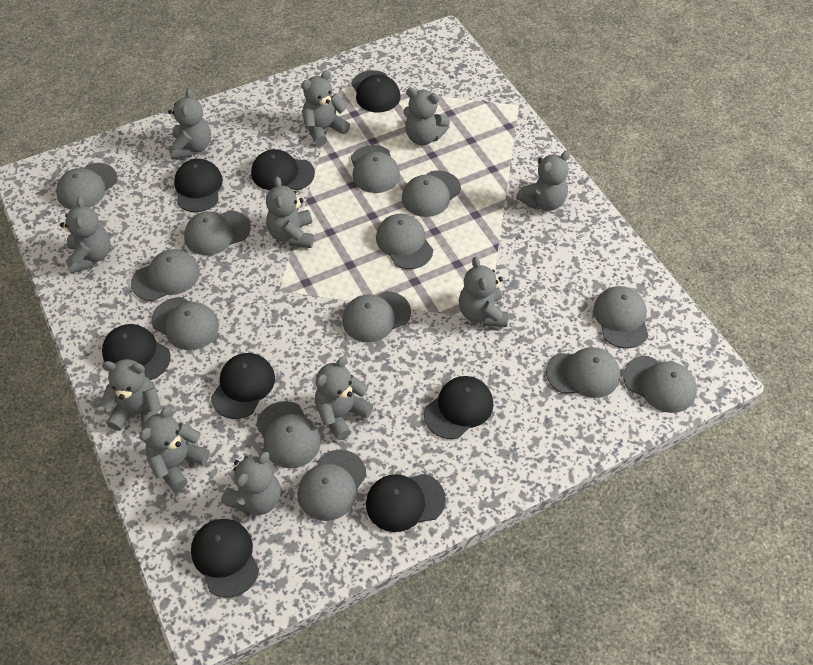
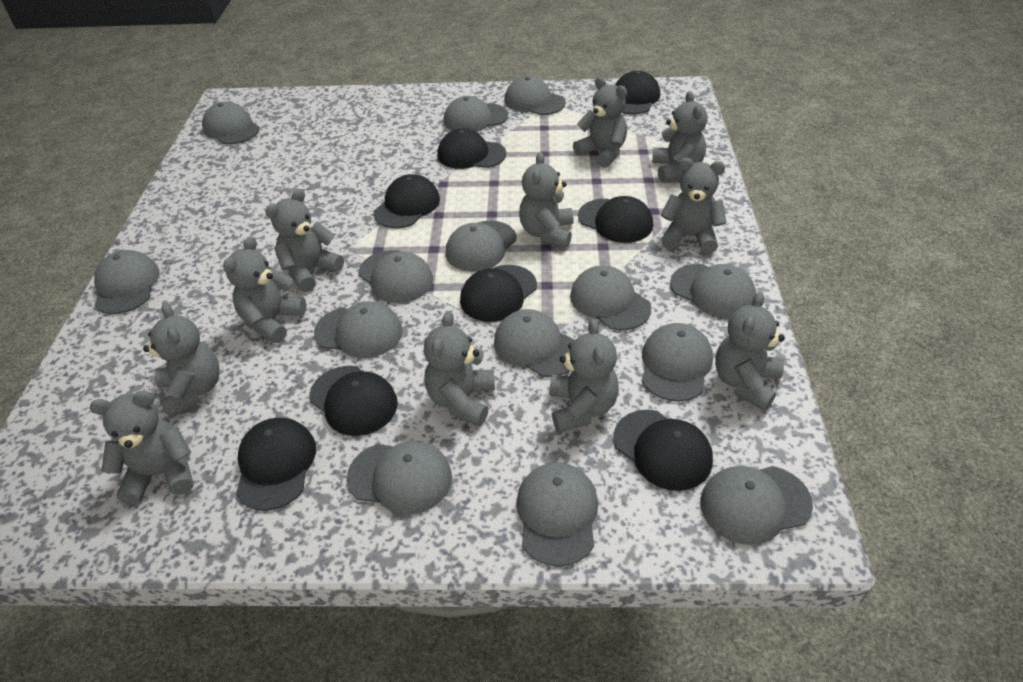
grey cap: 13 -> 14

